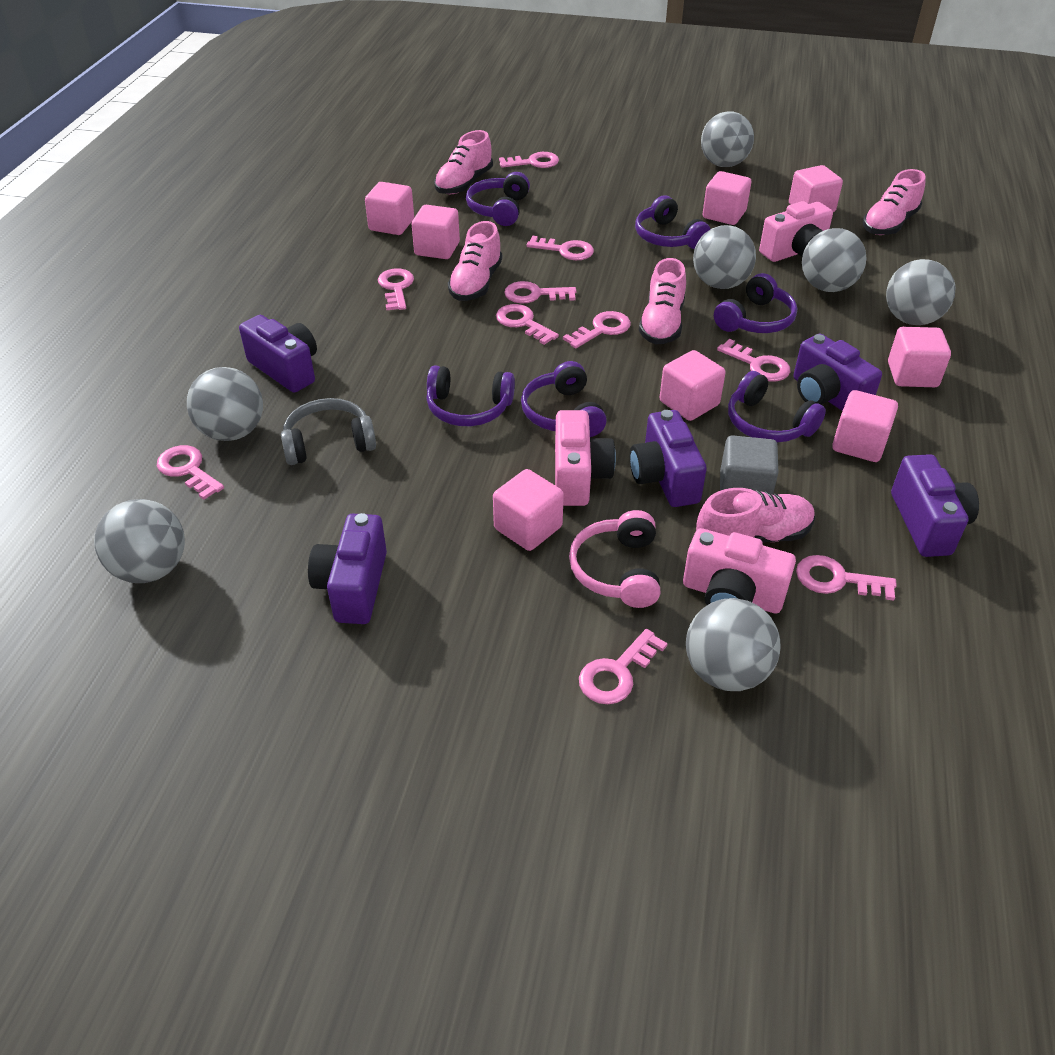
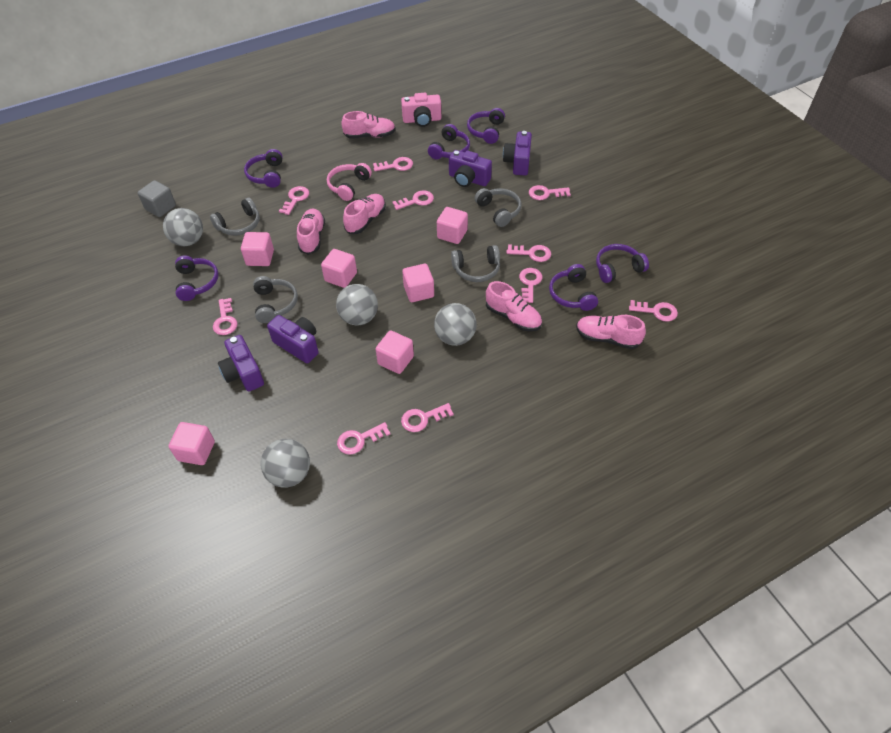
grey ball: 7 -> 4
grey headphones: 1 -> 4
pink camera: 3 -> 1
pink cube: 8 -> 6
purple camera: 5 -> 4

